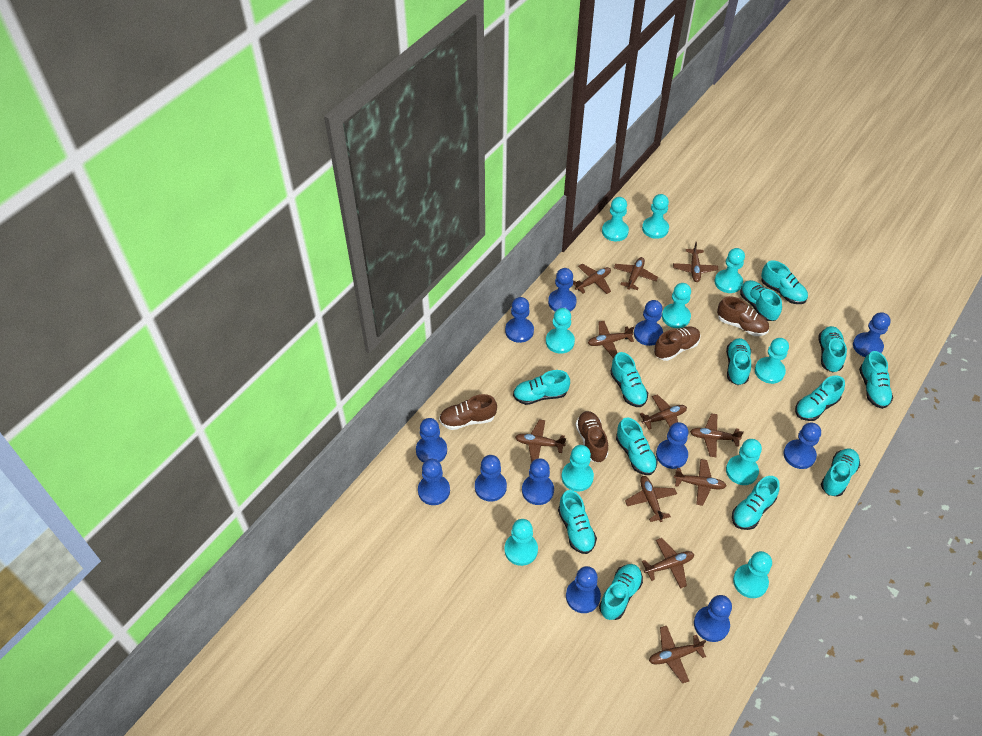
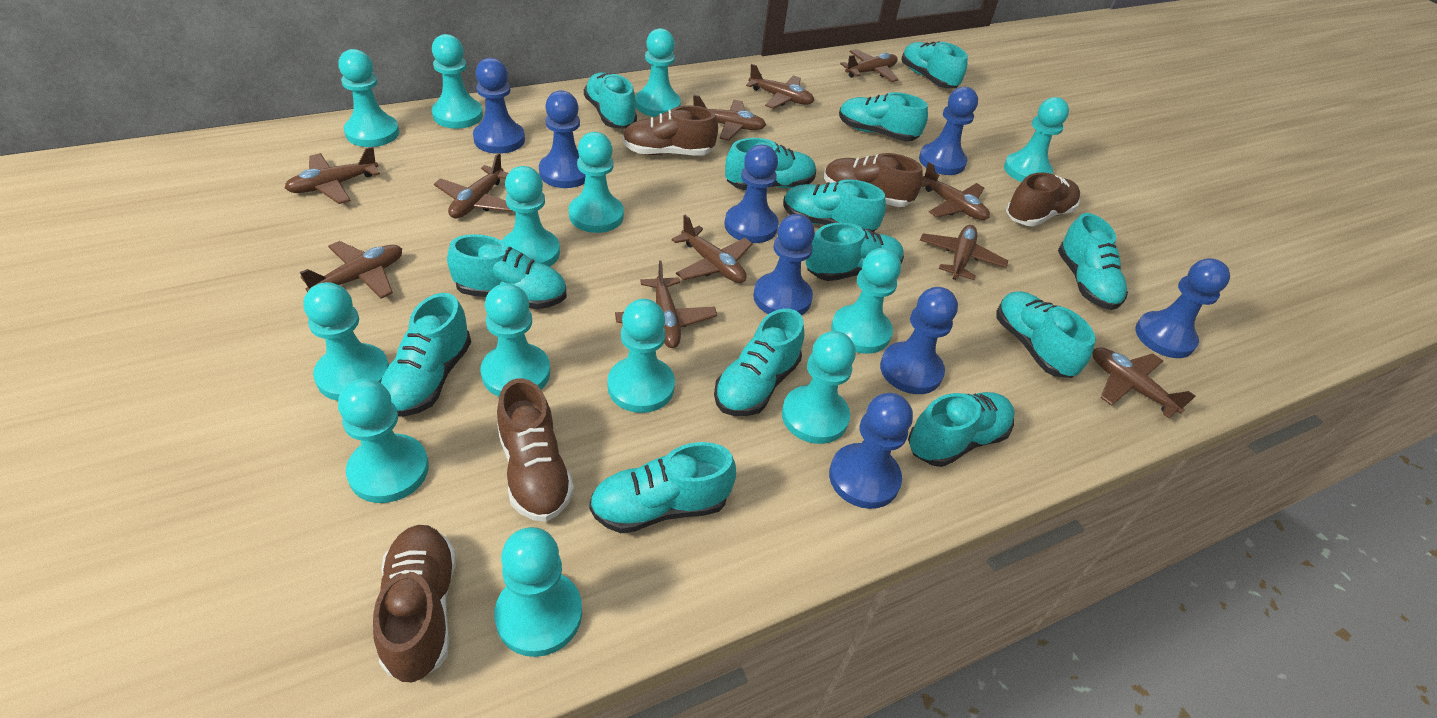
blue pawn: 12 -> 8
brown shoe: 4 -> 5
turquoise pawn: 10 -> 13

